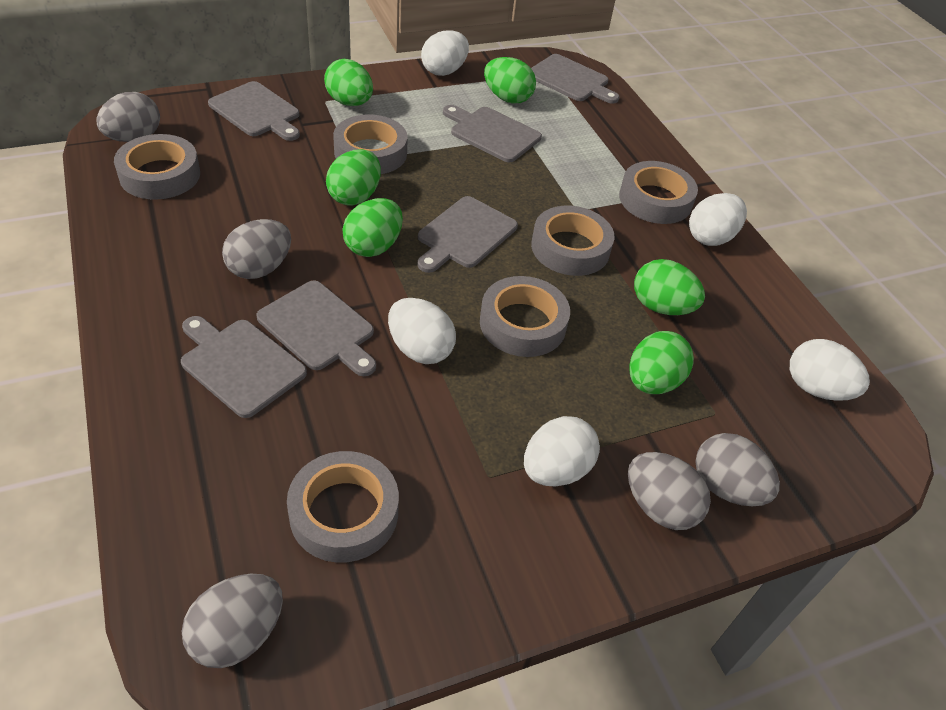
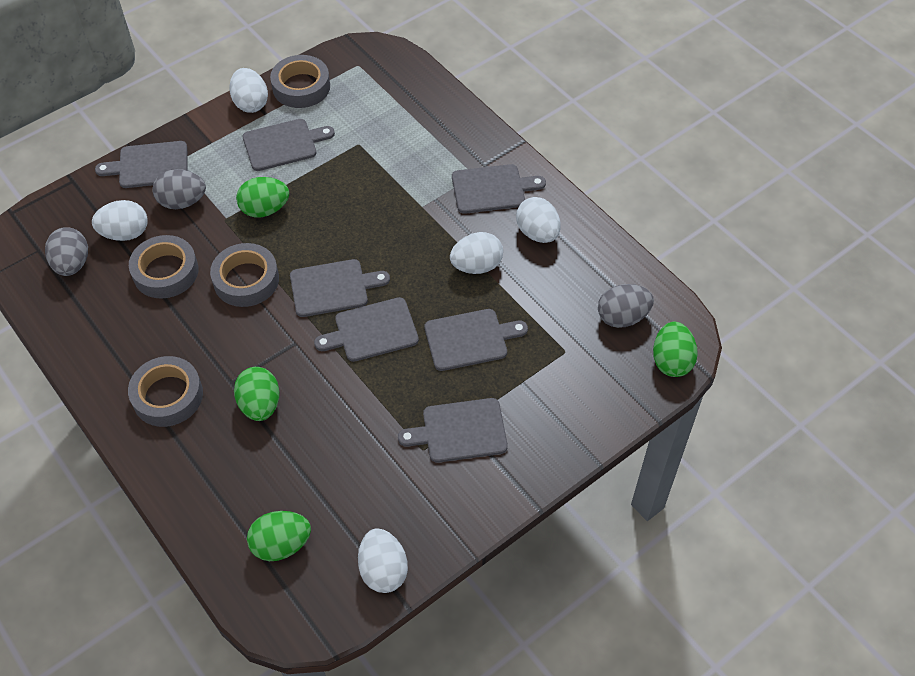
green egg: 6 -> 4
grey cutting board: 6 -> 7
grey egg: 5 -> 3
grey tape: 6 -> 4

